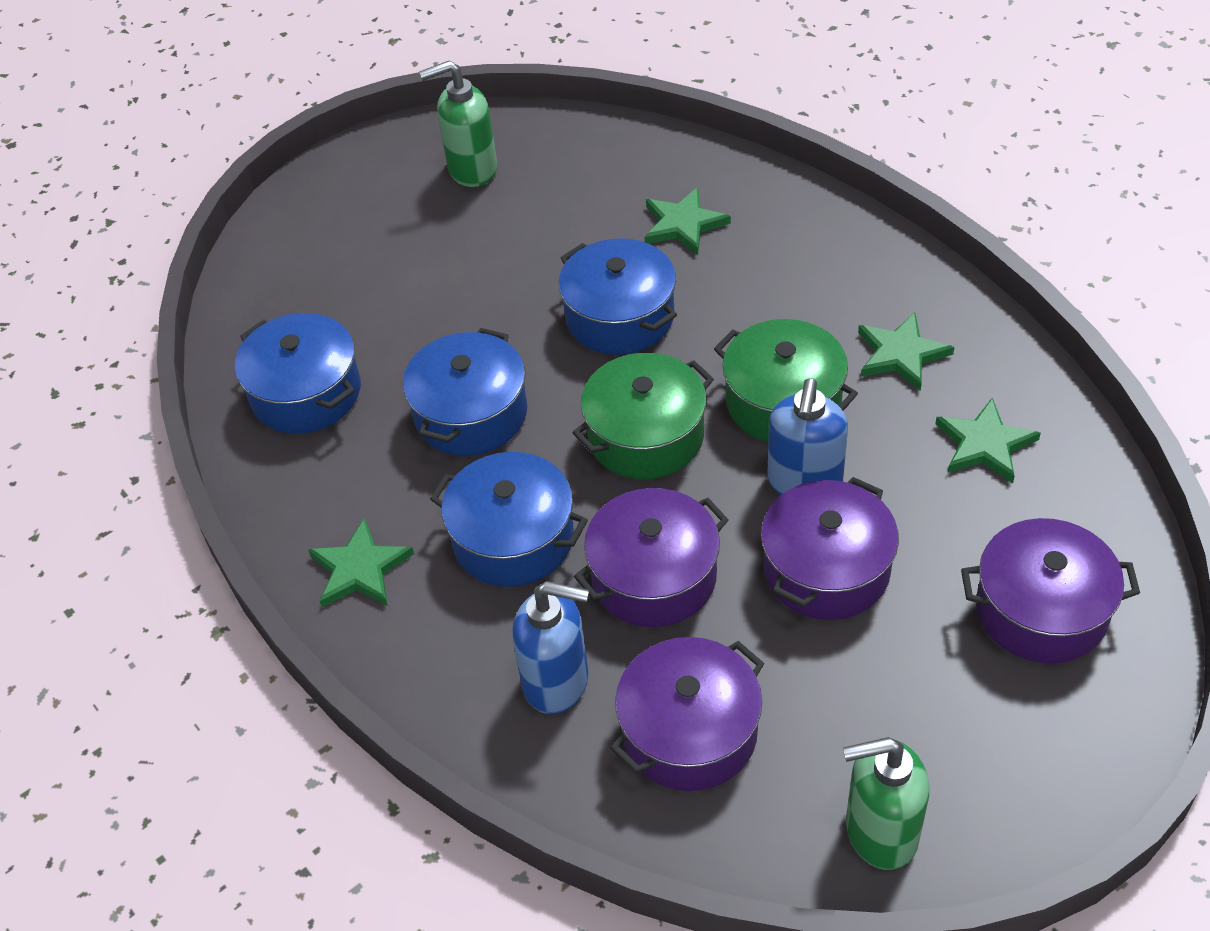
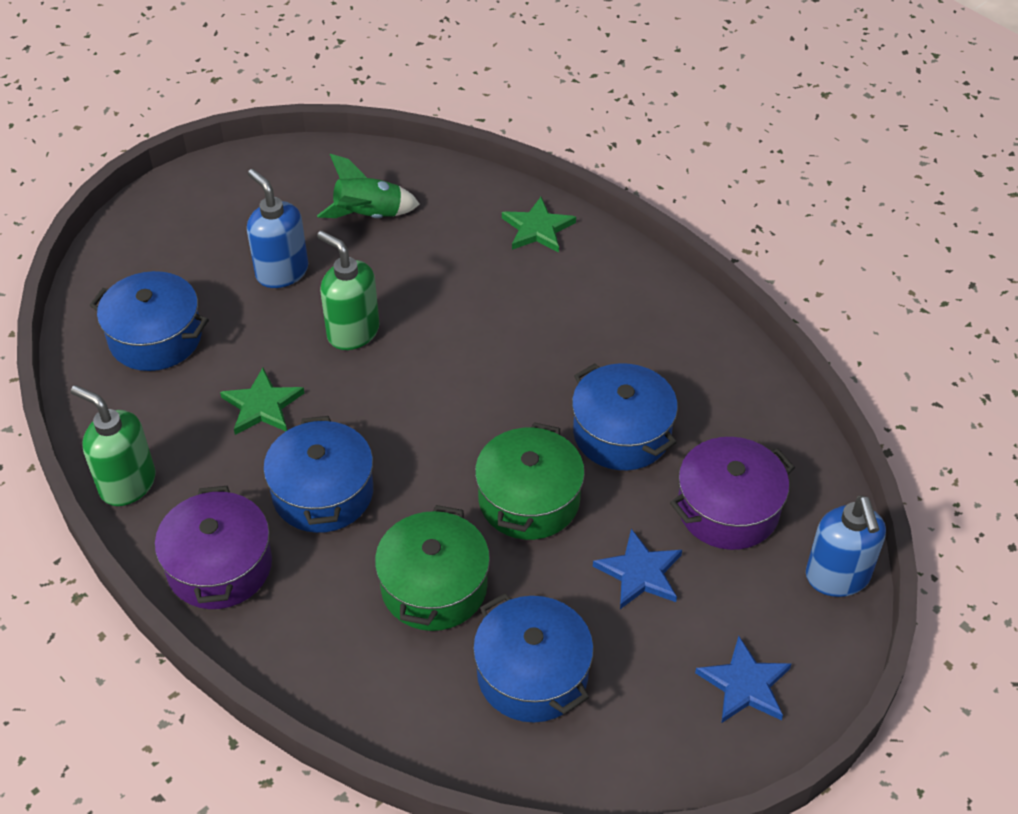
blue star: 0 -> 2
green rocket: 0 -> 1
green star: 4 -> 2
purple pot: 4 -> 2

